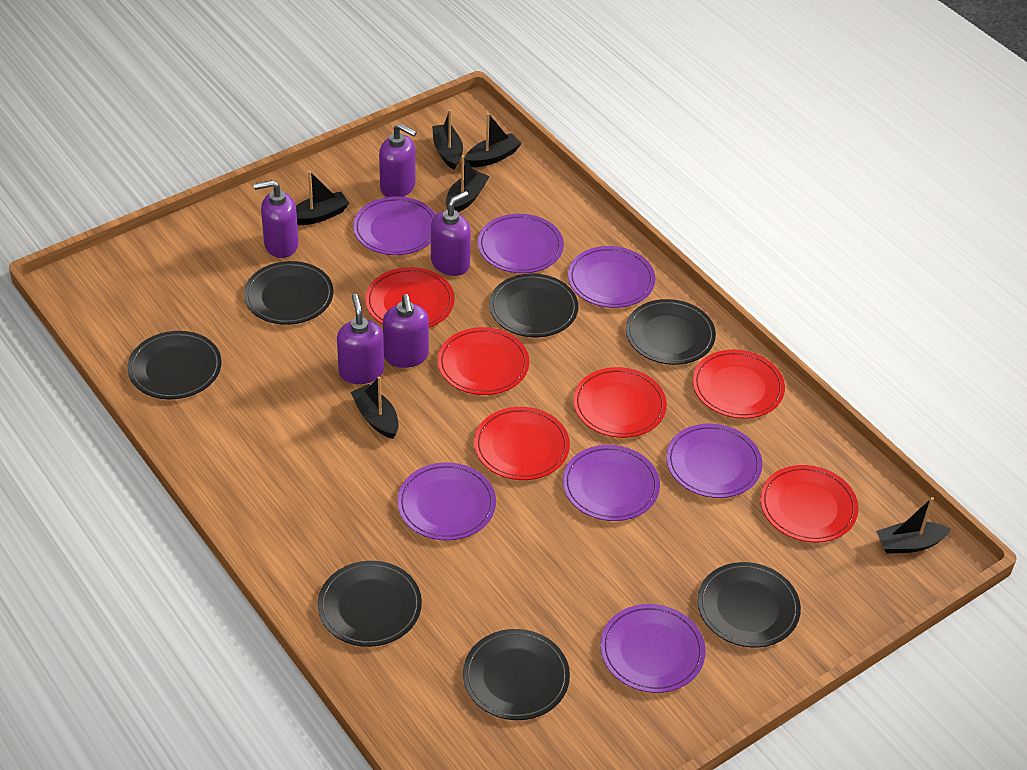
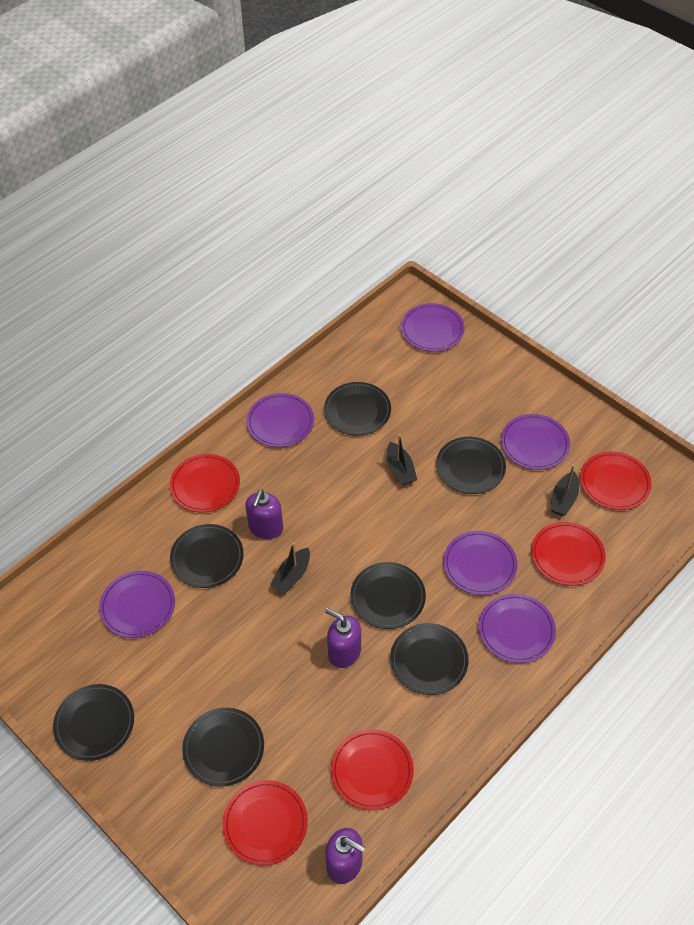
black boat: 6 -> 3
purple plate: 7 -> 6
purple soap dispenser: 5 -> 3
red plate: 6 -> 5

